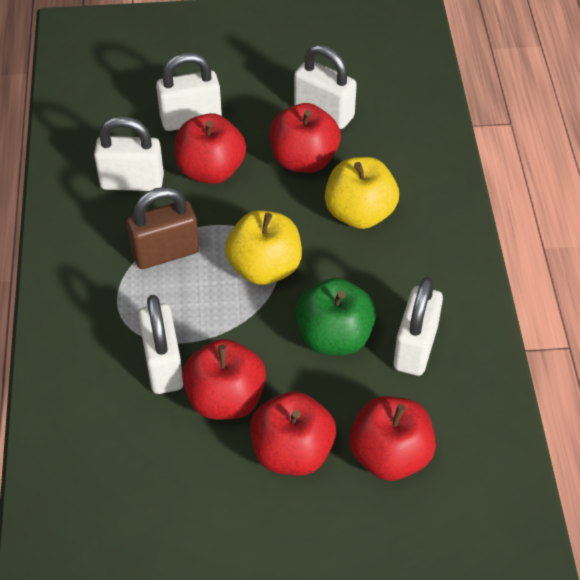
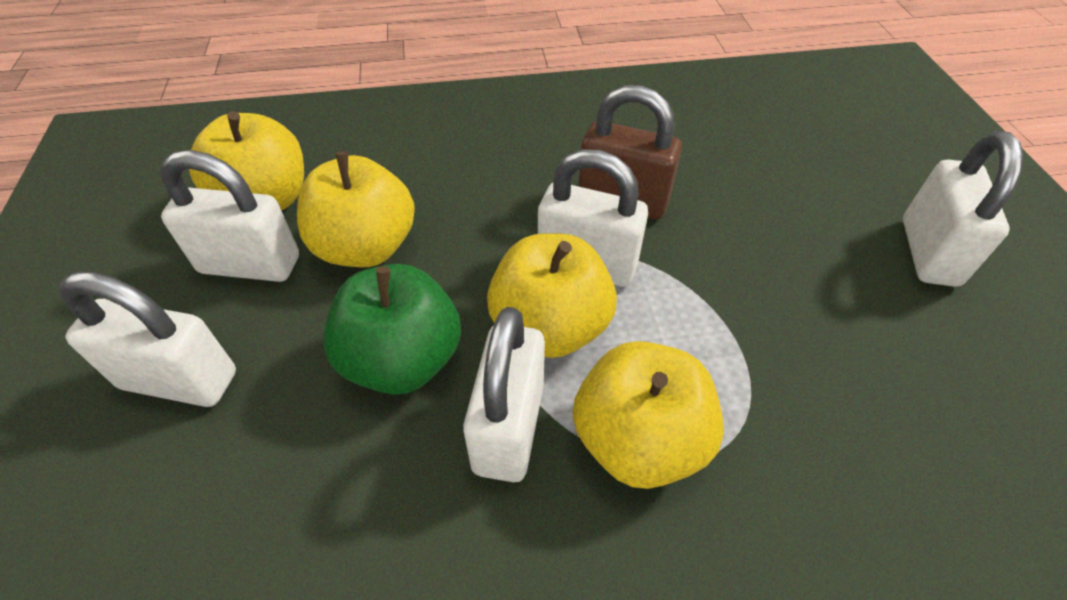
red apple: 5 -> 0
yellow apple: 2 -> 4

